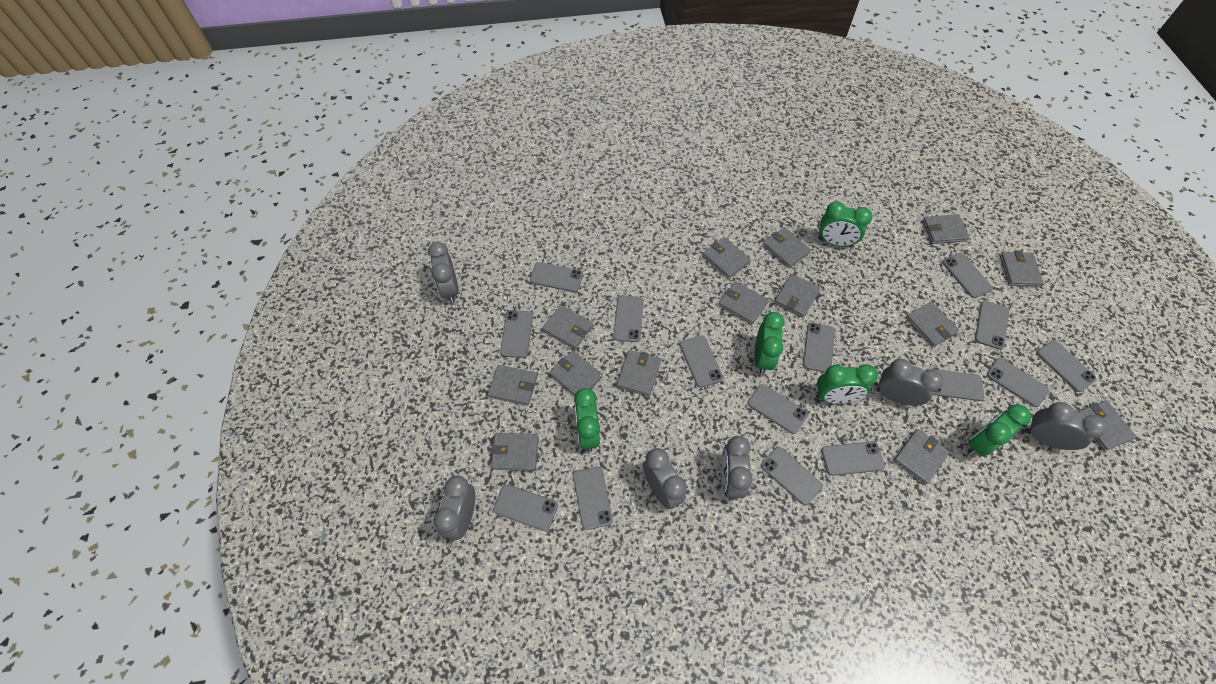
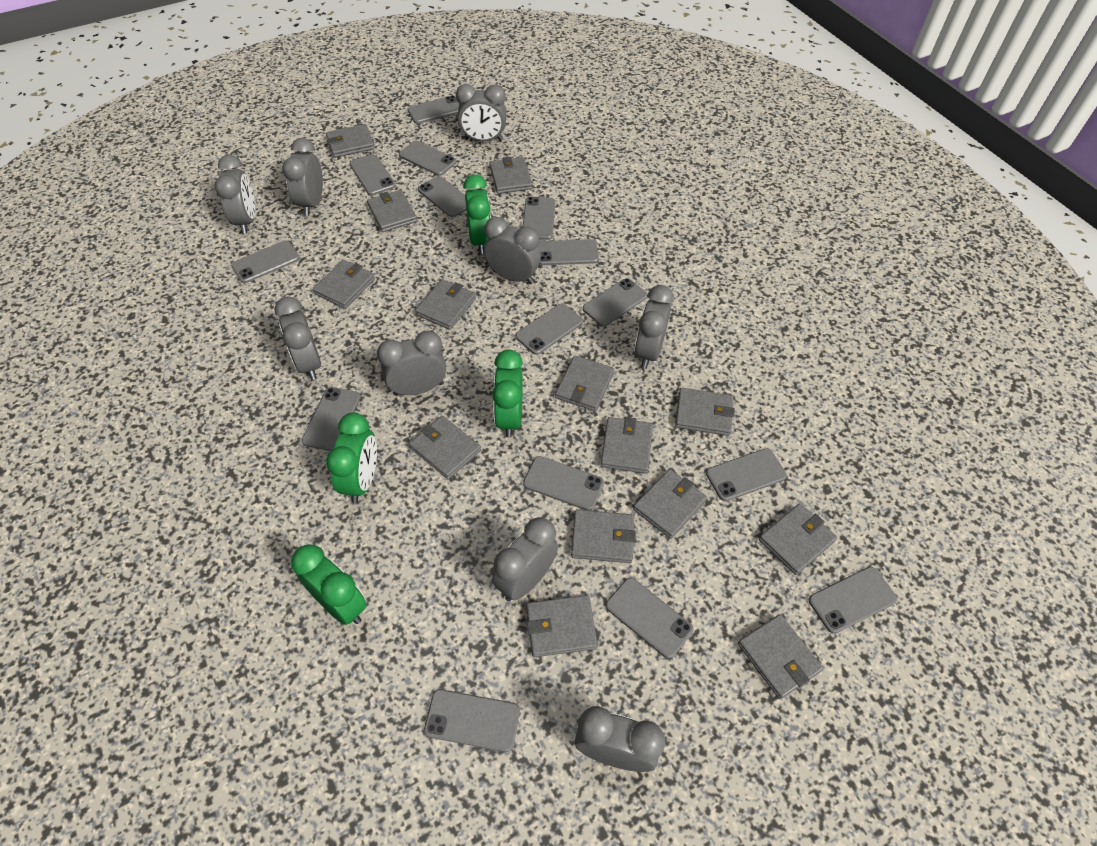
green clock: 5 -> 4
grey clock: 6 -> 9

